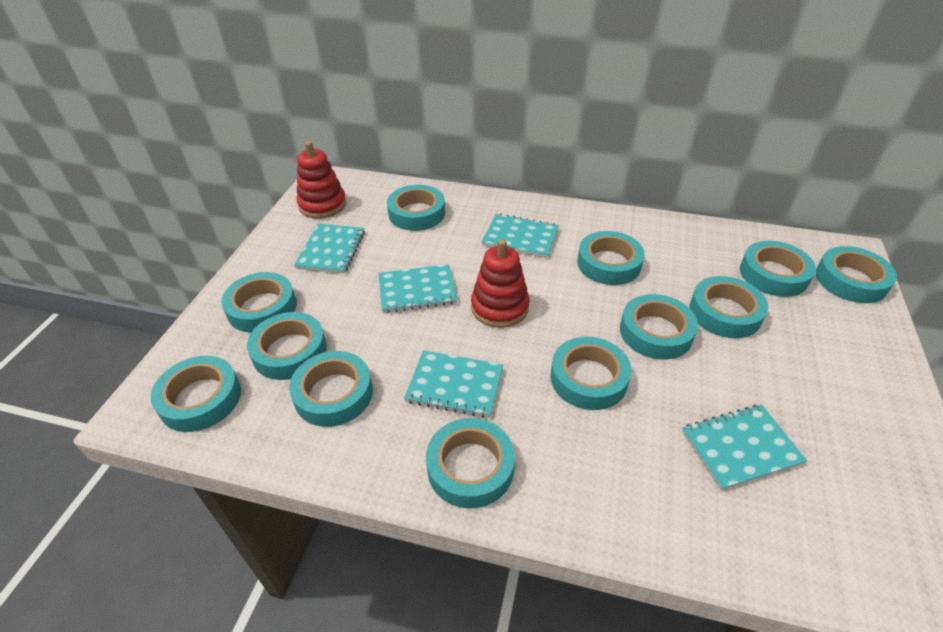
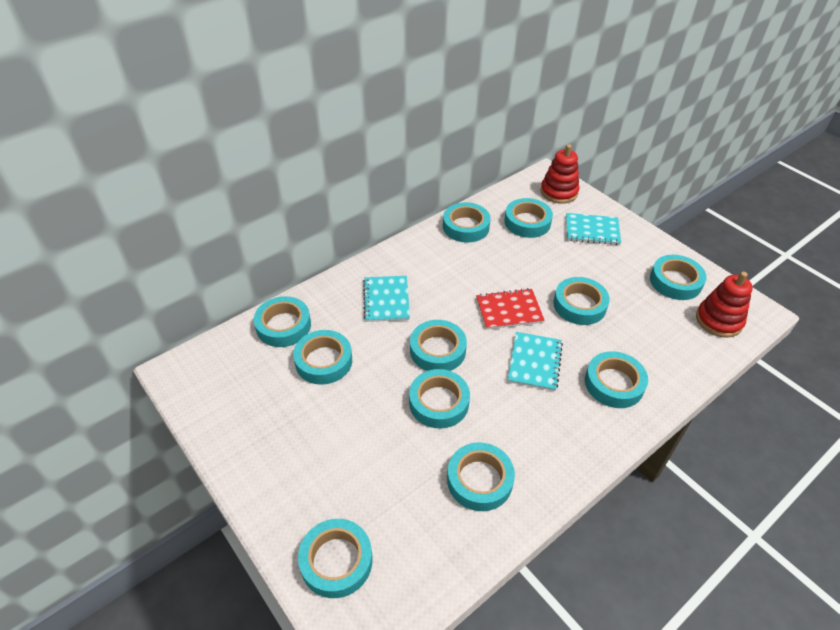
red notebook: 0 -> 1
turquoise notebook: 5 -> 3
turquoise tape: 12 -> 11

